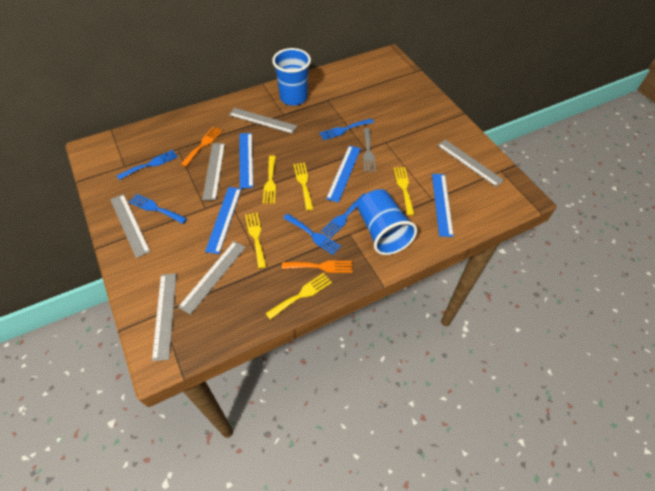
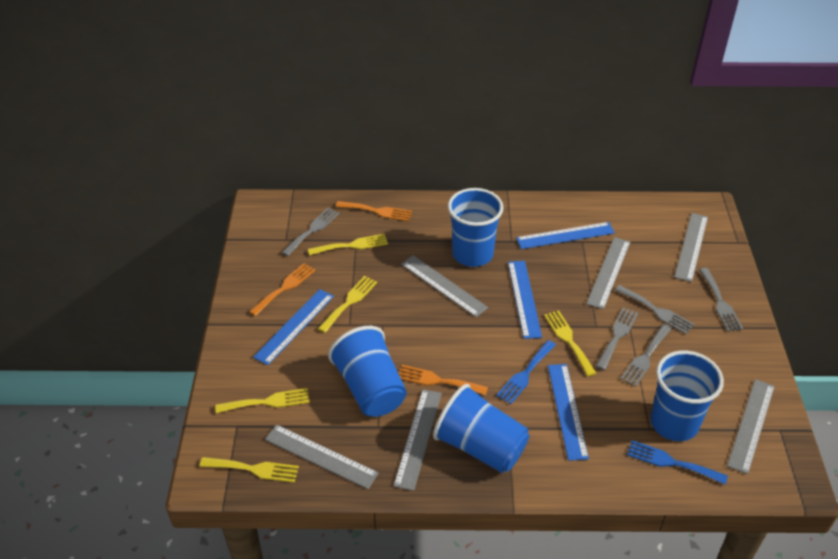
blue cup: 2 -> 4
blue fork: 5 -> 2
grey fork: 1 -> 5
orange fork: 2 -> 3

